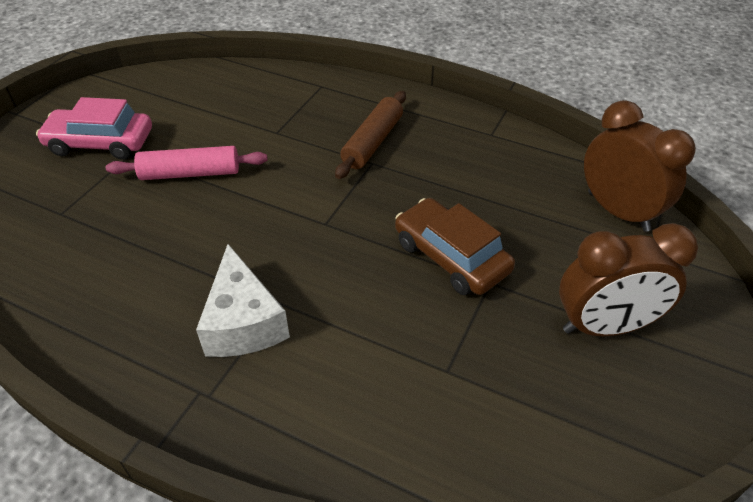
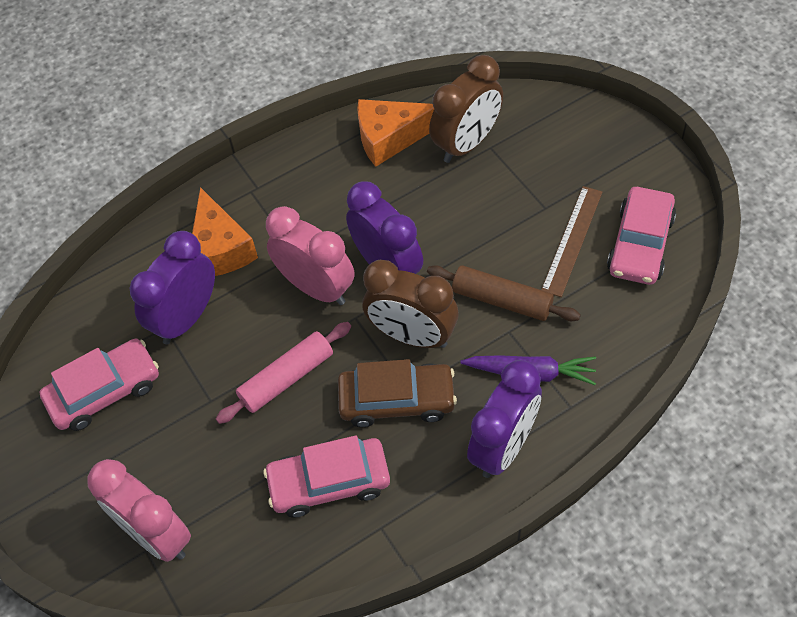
brown ruler: 0 -> 1
orange cheese: 0 -> 2
pink car: 1 -> 3
pink clock: 0 -> 2
purple carrot: 0 -> 1
purple clock: 0 -> 3
white cheese: 1 -> 0

